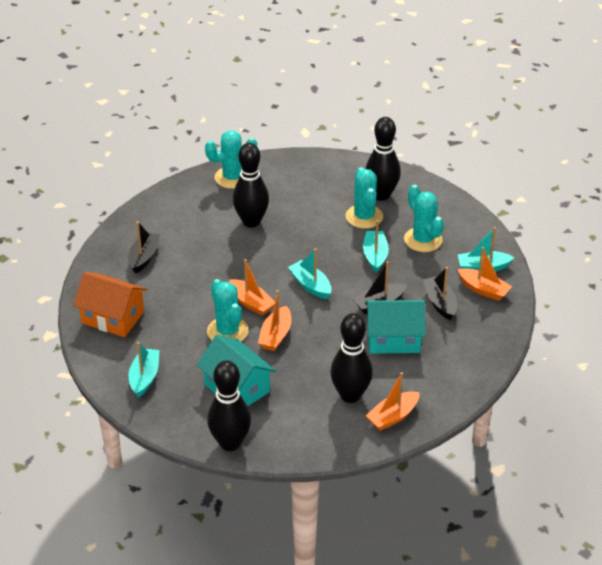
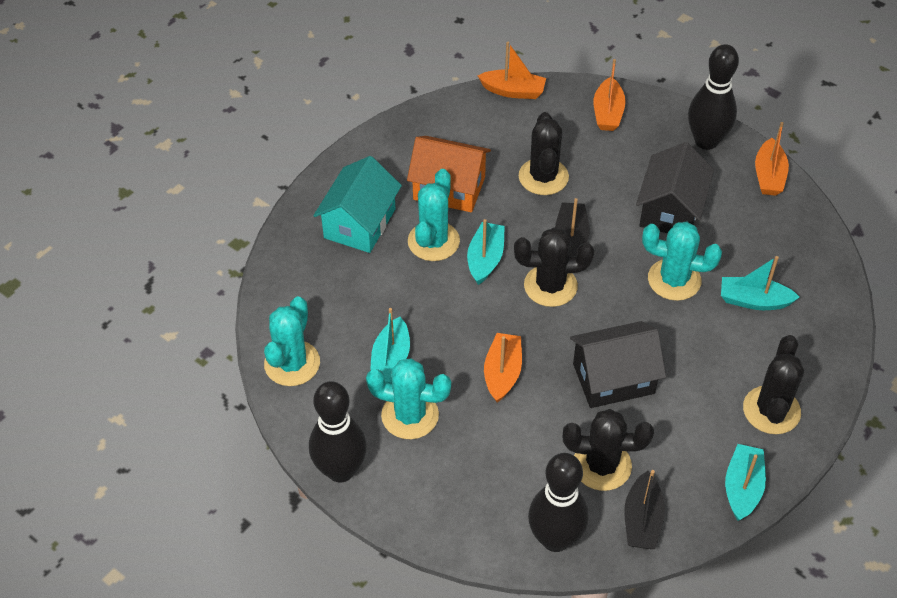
black boat: 3 -> 2
black bowling pin: 4 -> 3
black cactus: 0 -> 4
black house: 0 -> 2
turquoise house: 2 -> 1

